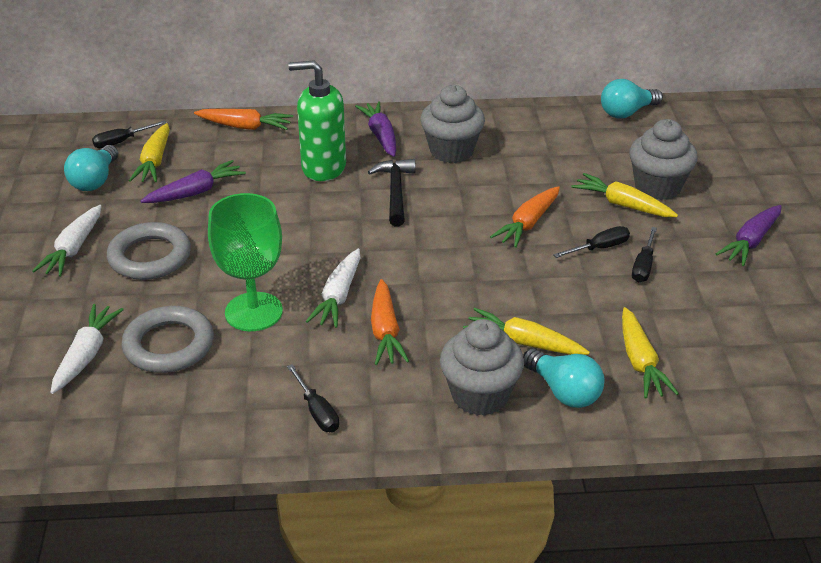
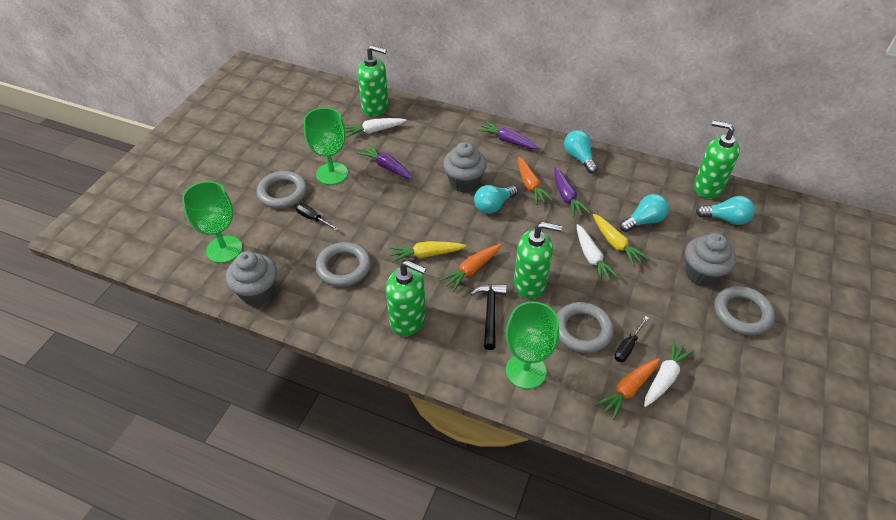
black screwdriver: 4 -> 2
green goblet: 1 -> 3
green soap dispenser: 1 -> 4
grey ring: 2 -> 4
turquoise light bulb: 3 -> 4
yellow carrot: 4 -> 2

